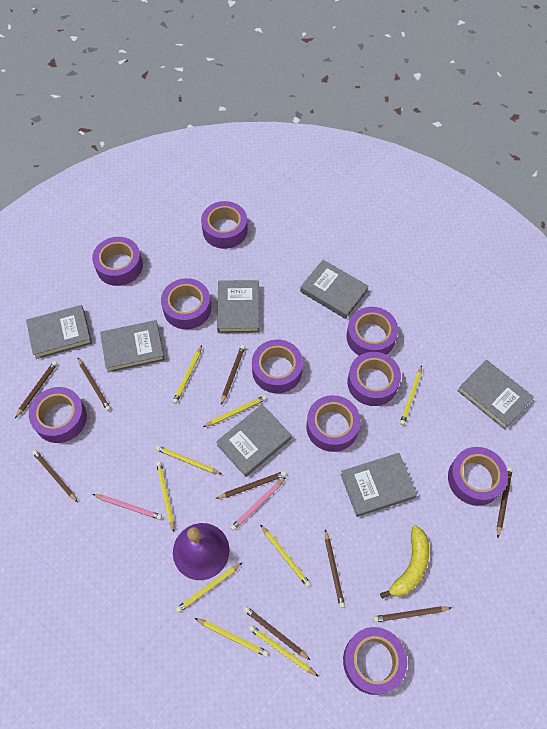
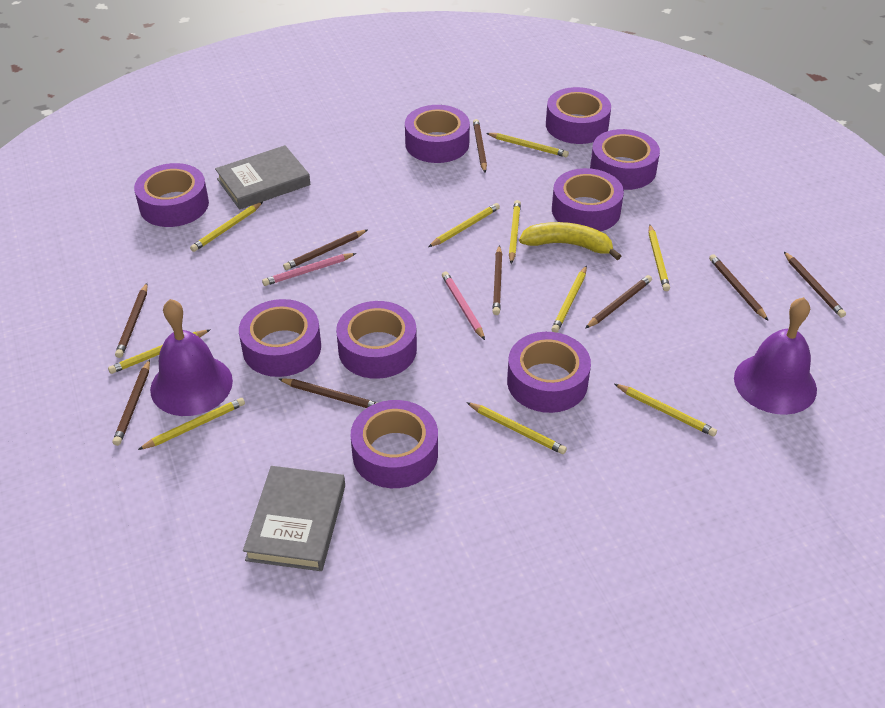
grey book: 7 -> 2
purple bell: 1 -> 2
purple tape: 10 -> 9
yellow pencil: 9 -> 10

